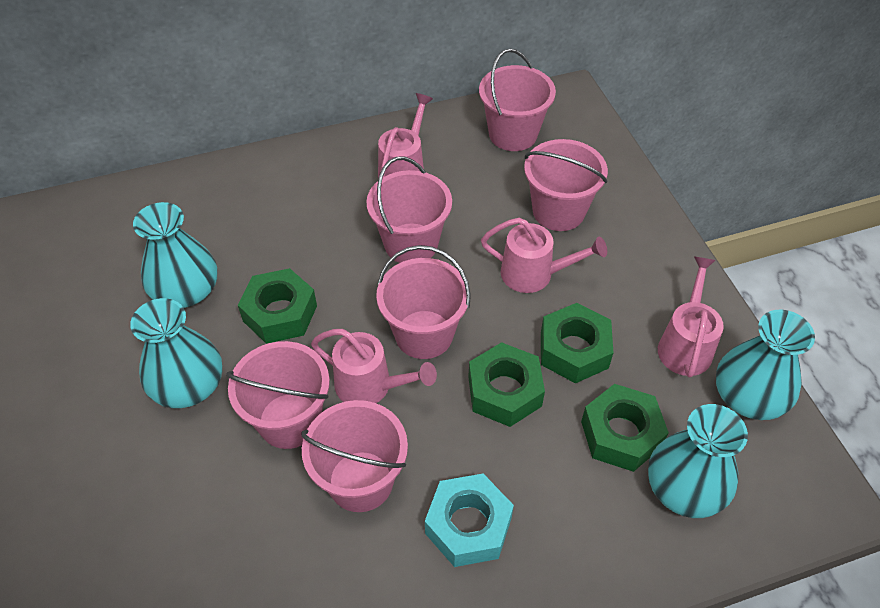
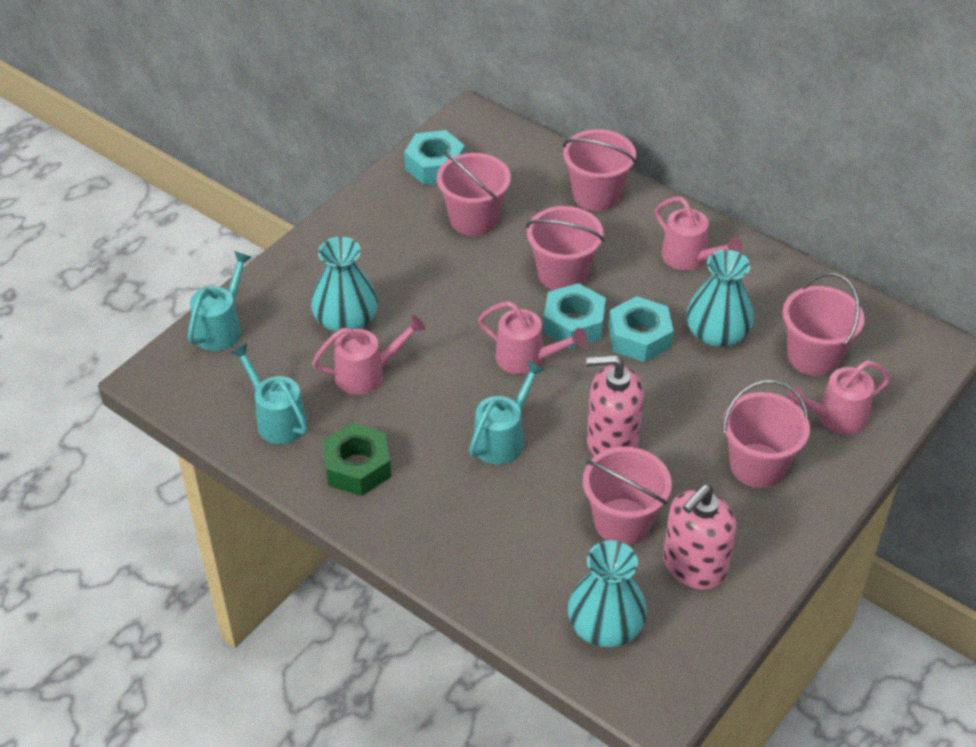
green nut: 4 -> 1
pink soap dispenser: 0 -> 2
turquoise nut: 1 -> 3
turquoise vase: 4 -> 3
turquoise watering can: 0 -> 3

